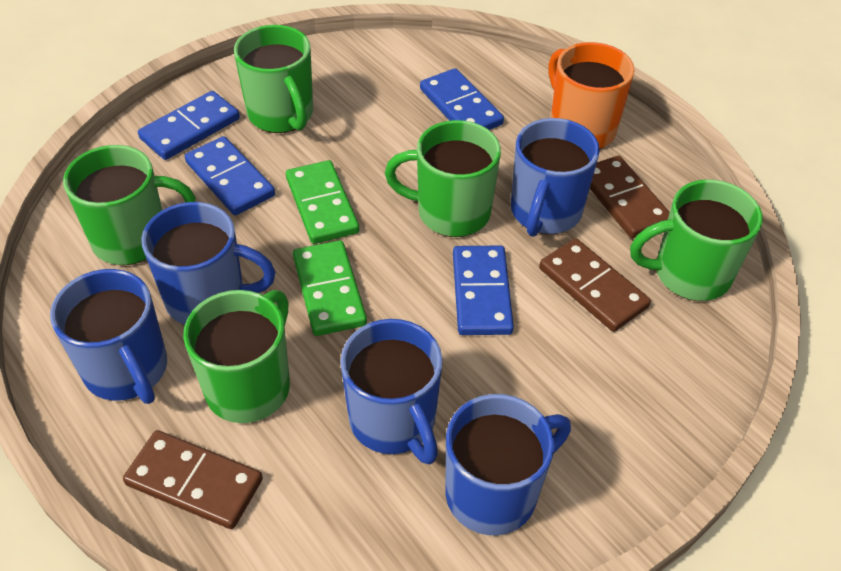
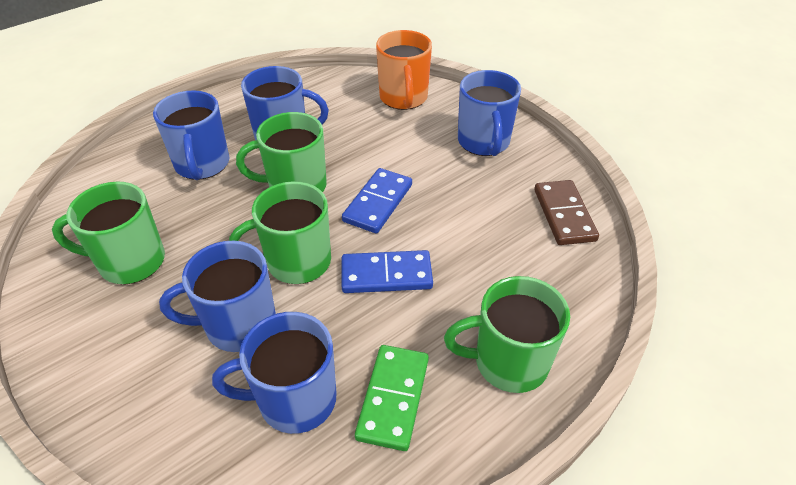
blue domino: 4 -> 2
brown domino: 3 -> 1
green domino: 2 -> 1
green mug: 5 -> 4

